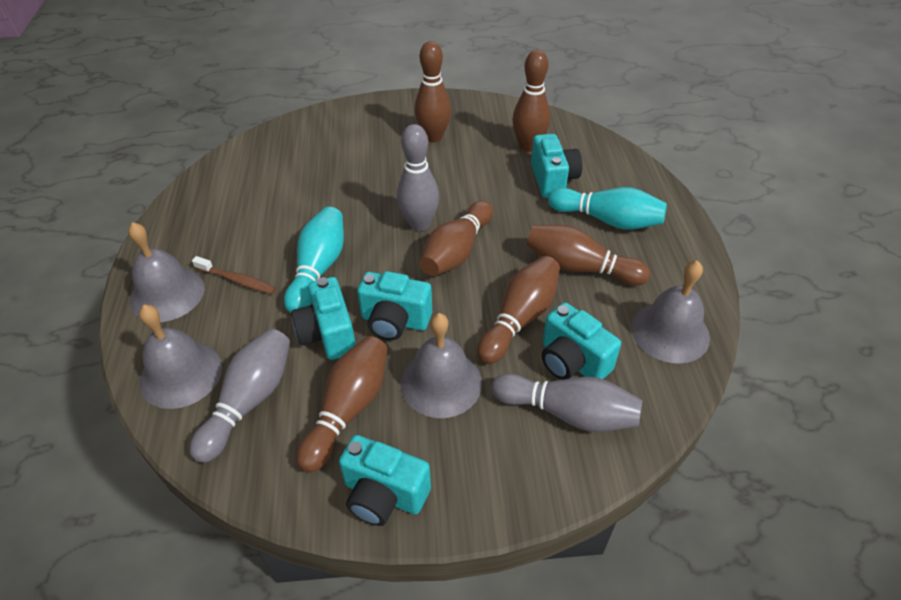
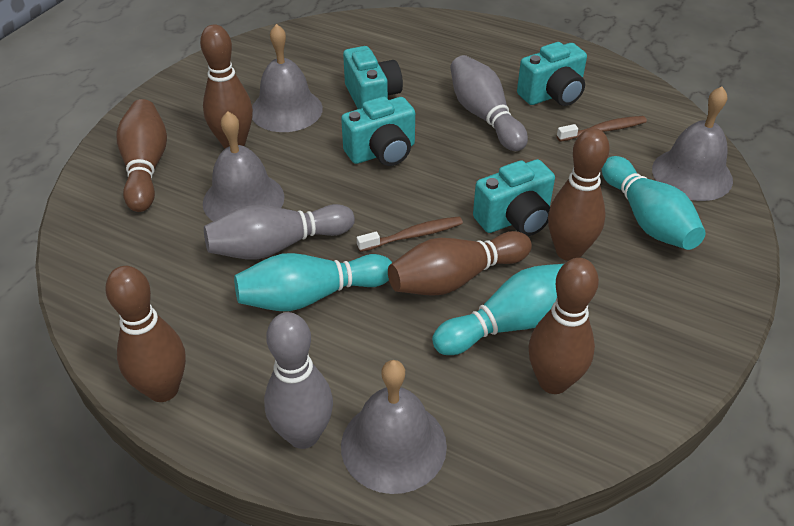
brown toothbrush: 1 -> 2
turquoise bowling pin: 2 -> 3
turquoise camera: 5 -> 4

